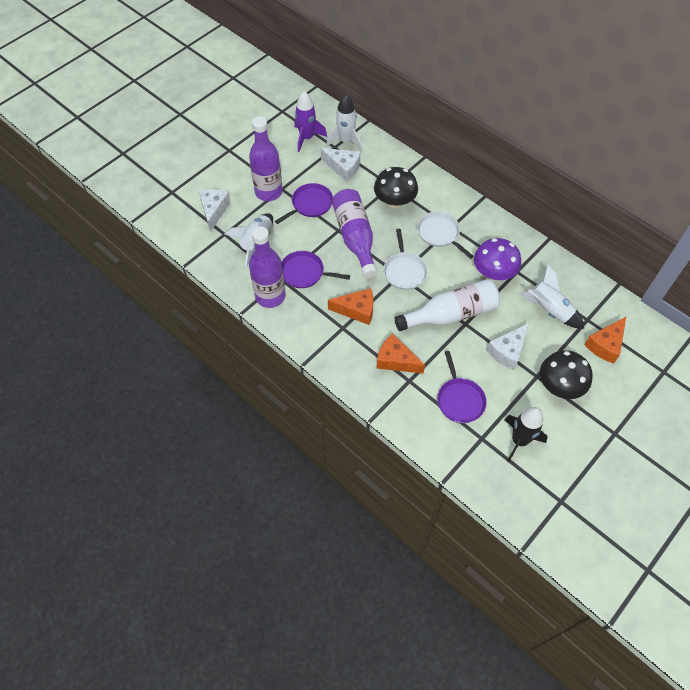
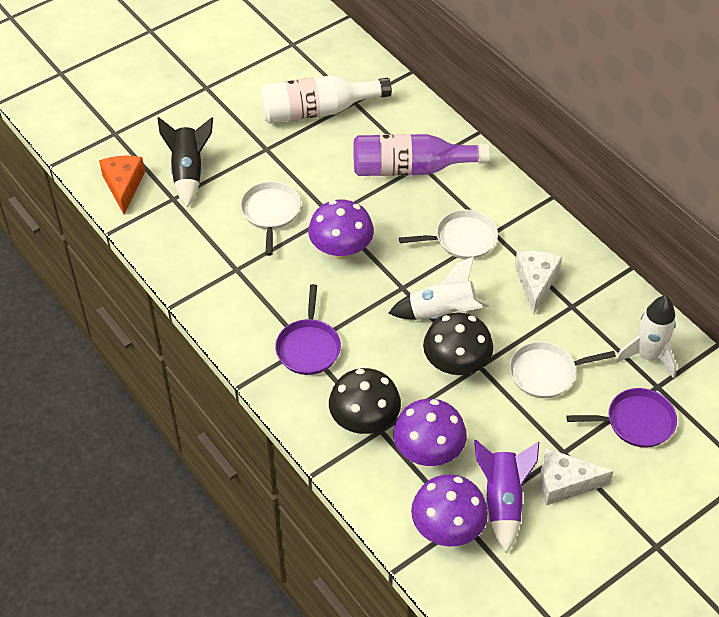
orange cheese: 3 -> 1
purple bottle: 3 -> 1
purple mushroom: 1 -> 3
purple pan: 3 -> 2
white cheese: 3 -> 2
white pan: 2 -> 3
white rocket: 3 -> 2

